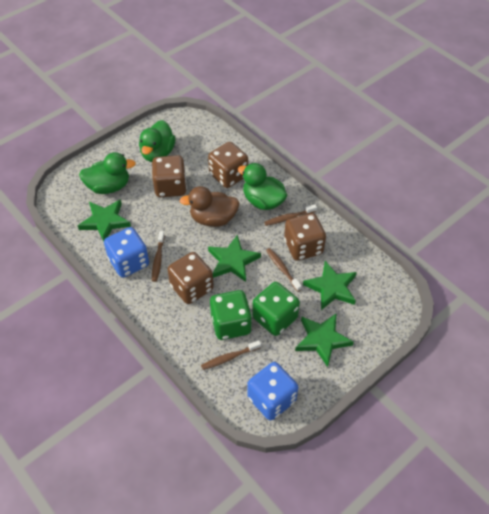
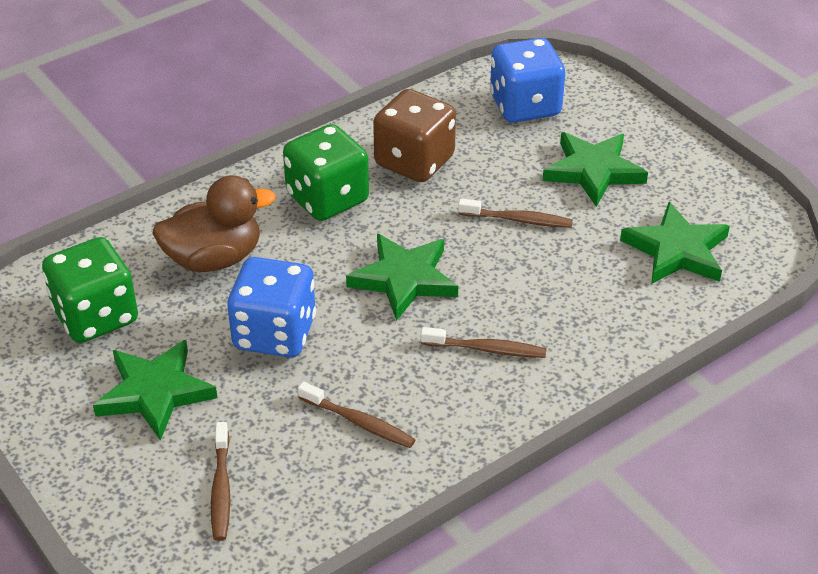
brown dice: 4 -> 1
green duck: 3 -> 0

